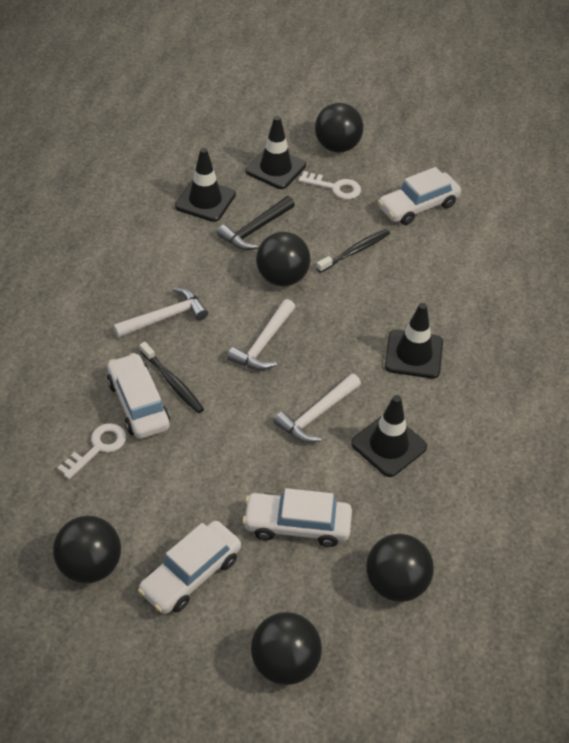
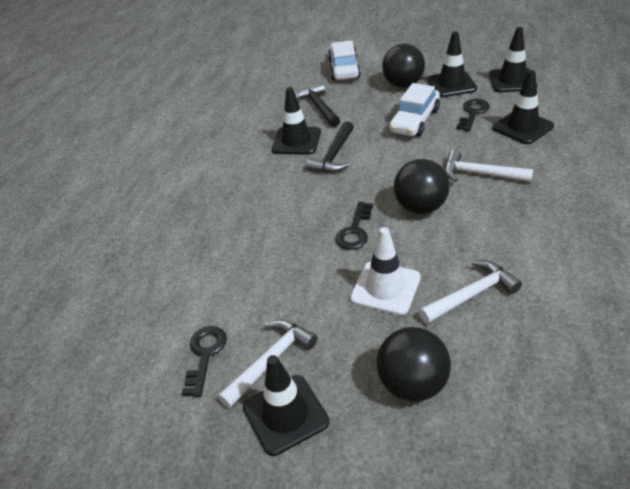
black ball: 5 -> 3
black hammer: 1 -> 2
black key: 0 -> 3
black toothbrush: 2 -> 0
black traffic cone: 4 -> 5
white car: 4 -> 2
white key: 2 -> 0
white traffic cone: 0 -> 1

